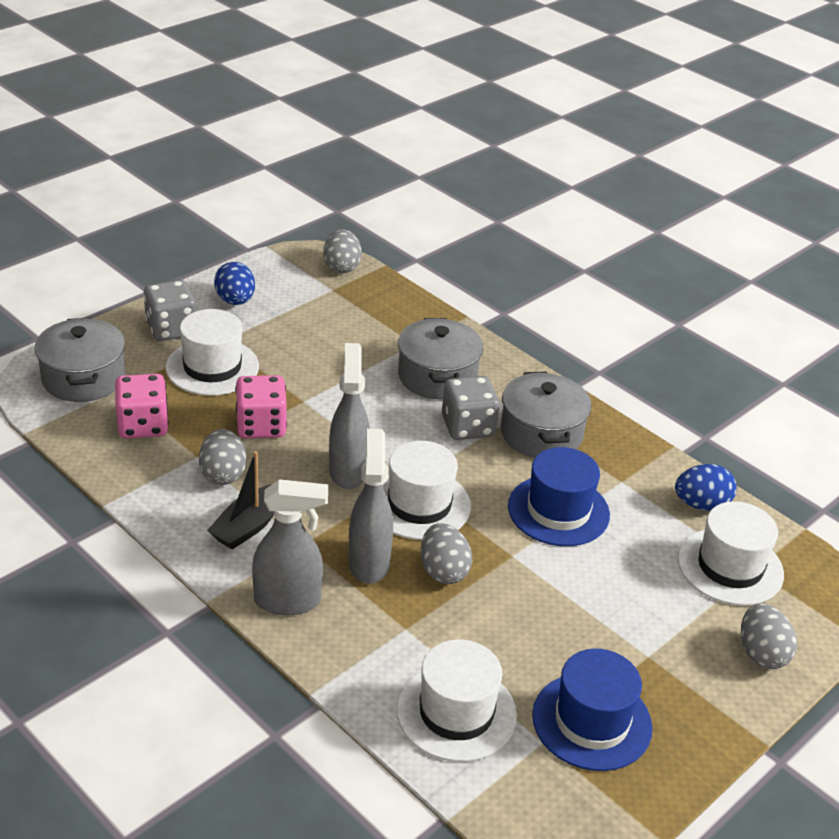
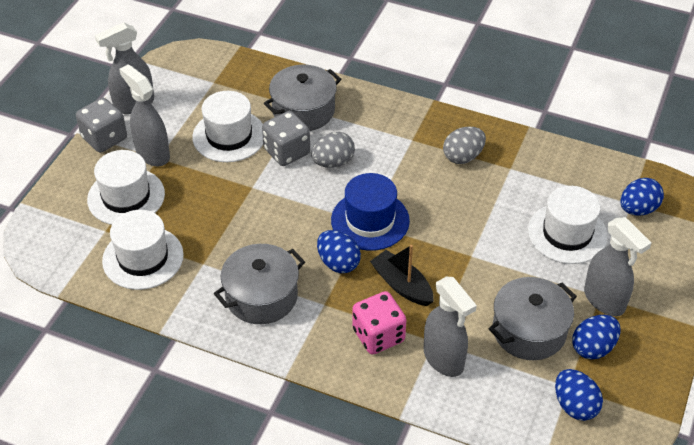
blue egg: 2 -> 4
blue hat: 2 -> 1
grey egg: 4 -> 2
grey spray bottle: 3 -> 4
pink dice: 2 -> 1

